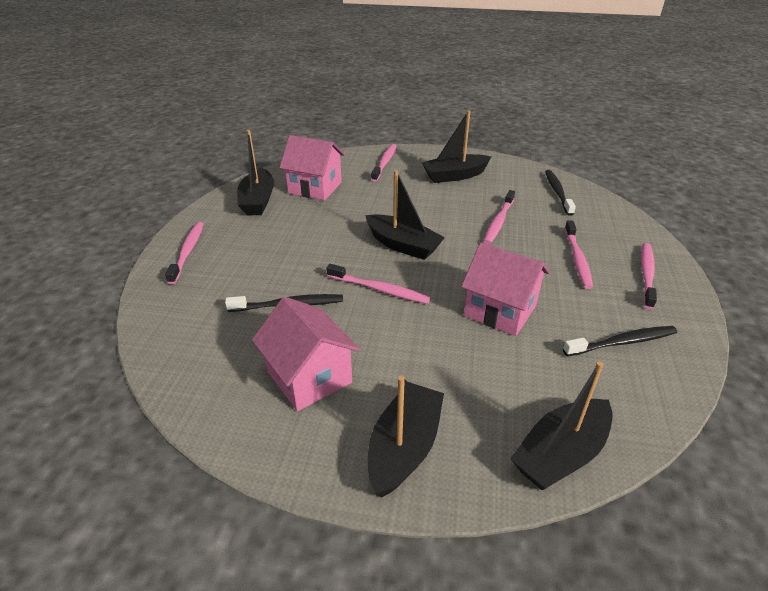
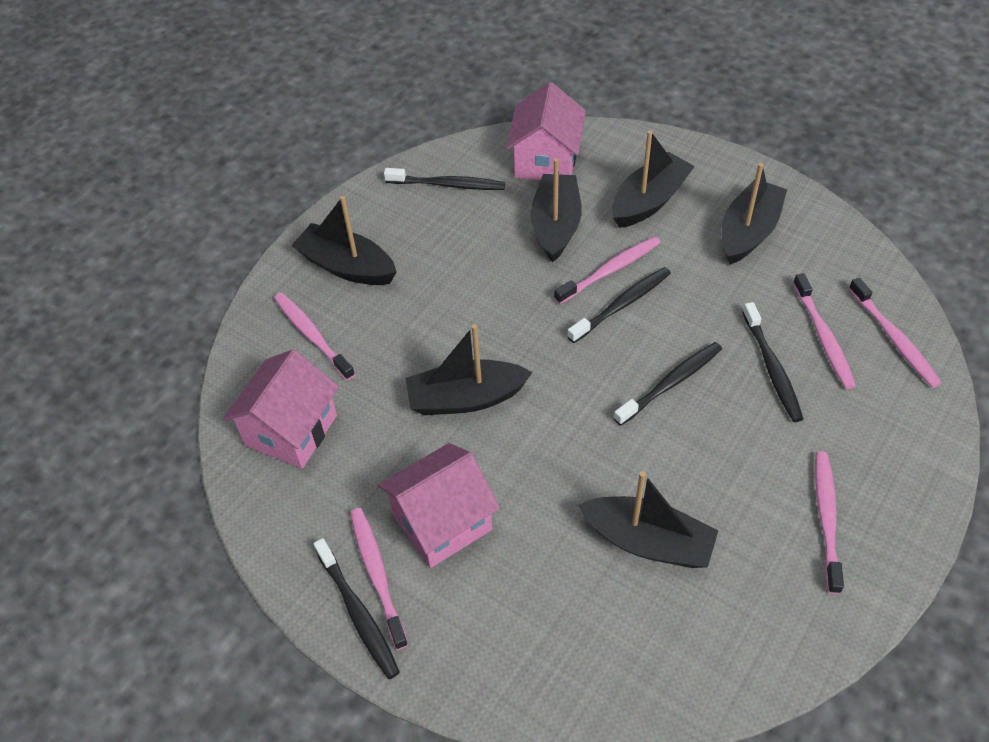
black boat: 5 -> 6
black toothbrush: 3 -> 5

